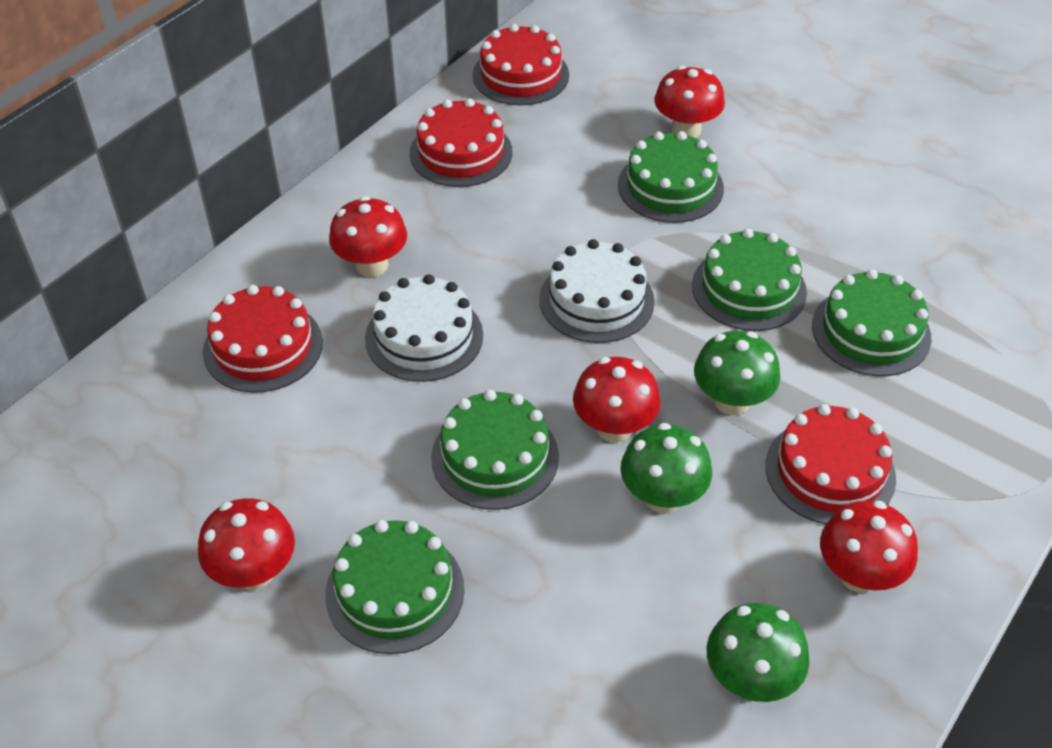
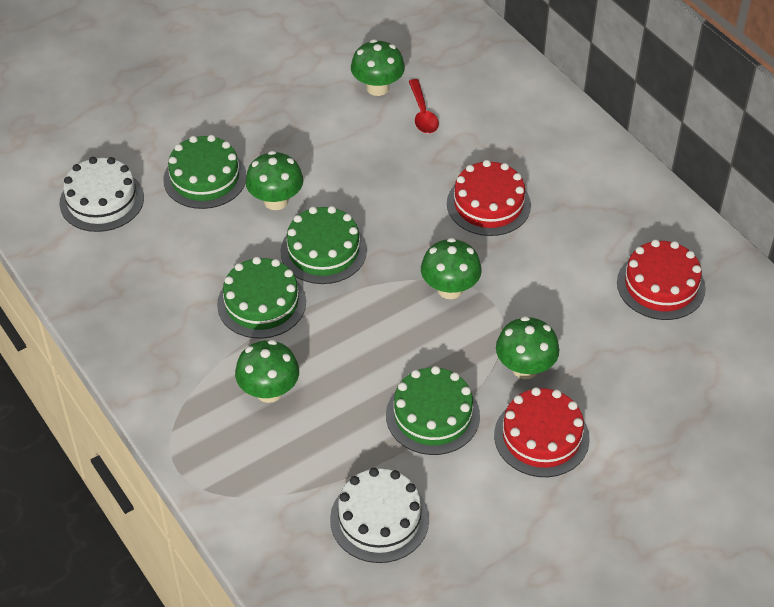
green cake: 5 -> 4
green mushroom: 3 -> 5
red cake: 4 -> 3
red mushroom: 5 -> 0
red spoon: 0 -> 1

